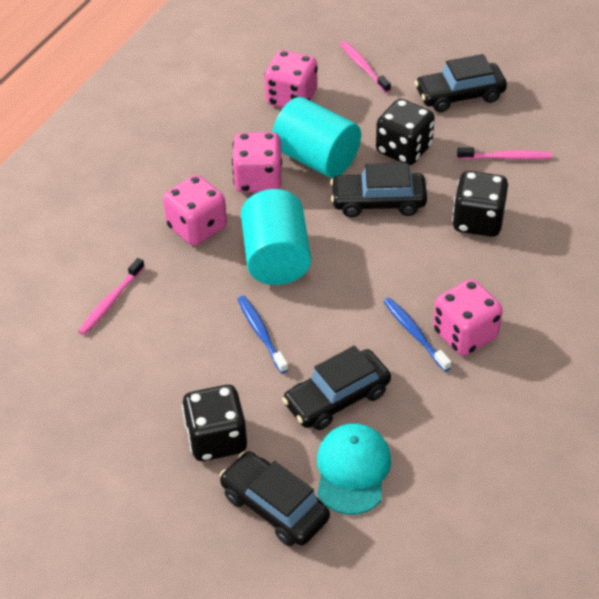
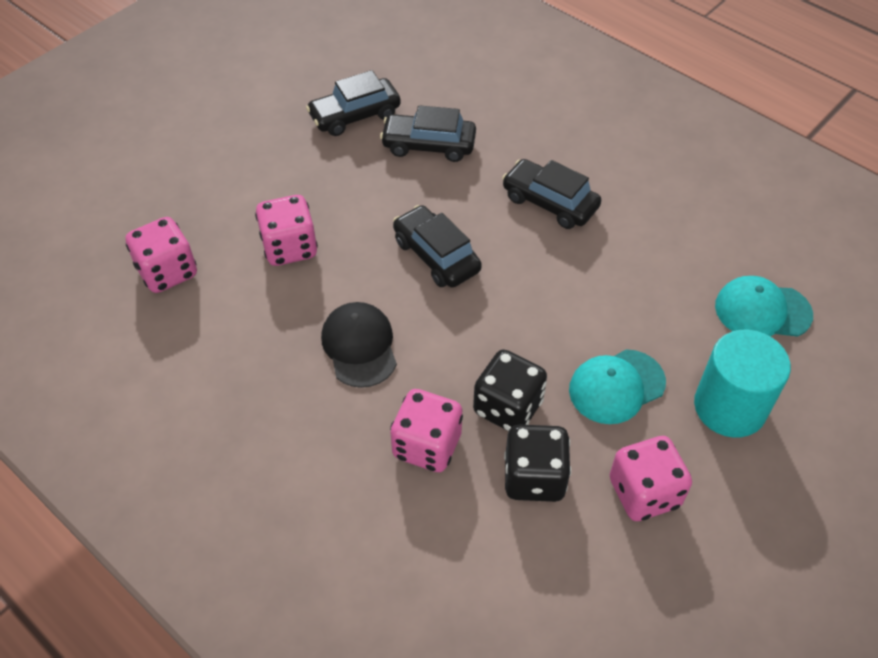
black cap: 0 -> 1
black dice: 3 -> 2
blue toothbrush: 2 -> 0
pink toothbrush: 3 -> 0
turquoise cap: 1 -> 2
turquoise cylinder: 2 -> 1

